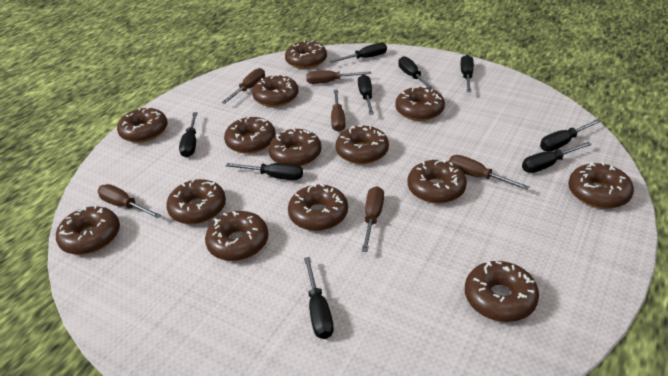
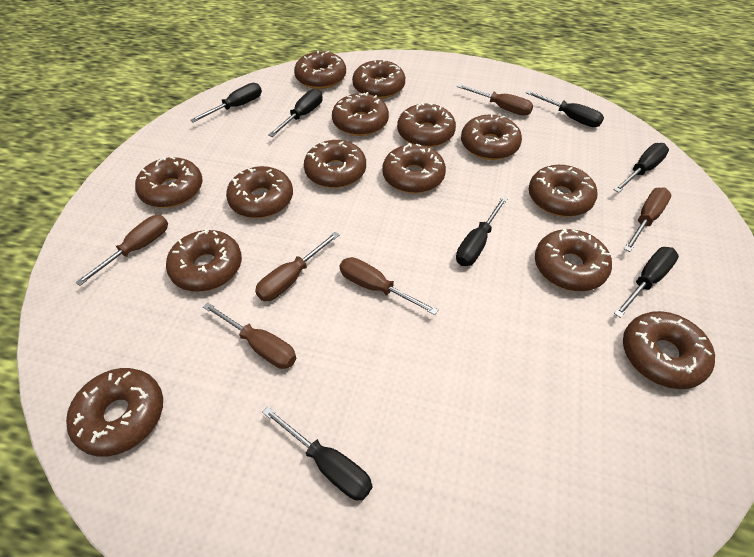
black screwdriver: 9 -> 7

